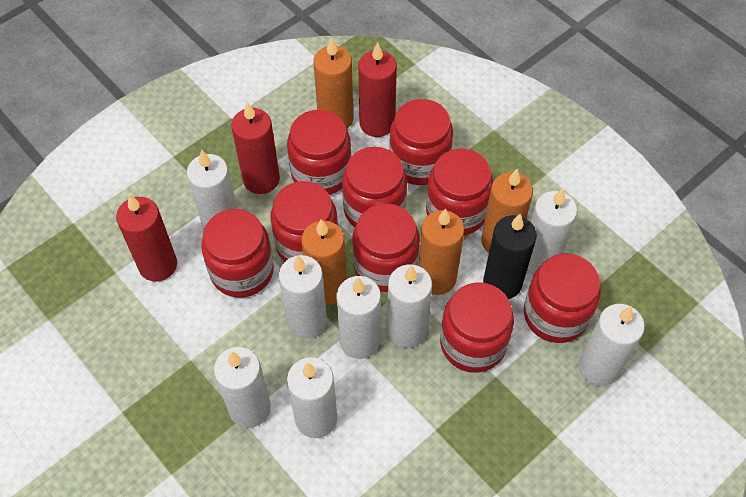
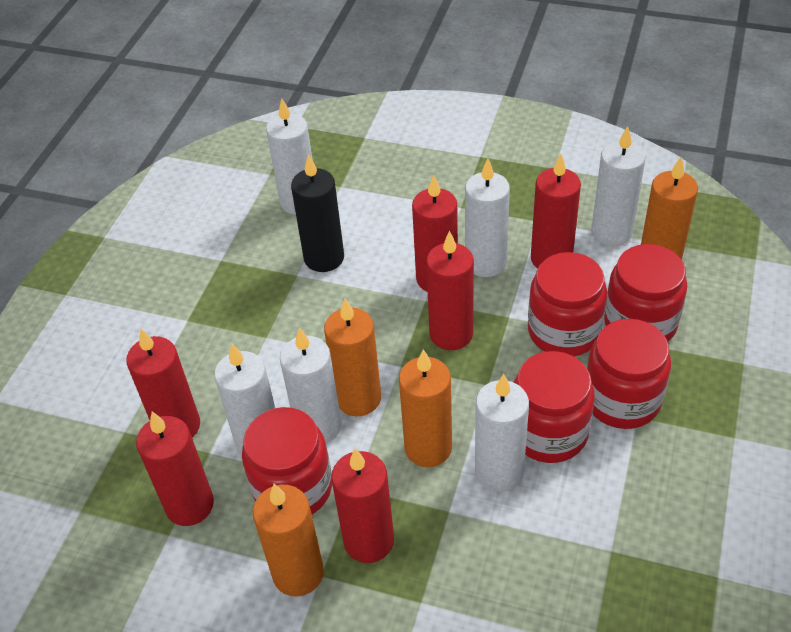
red candle: 3 -> 6
red jar: 9 -> 5
white candle: 8 -> 6

